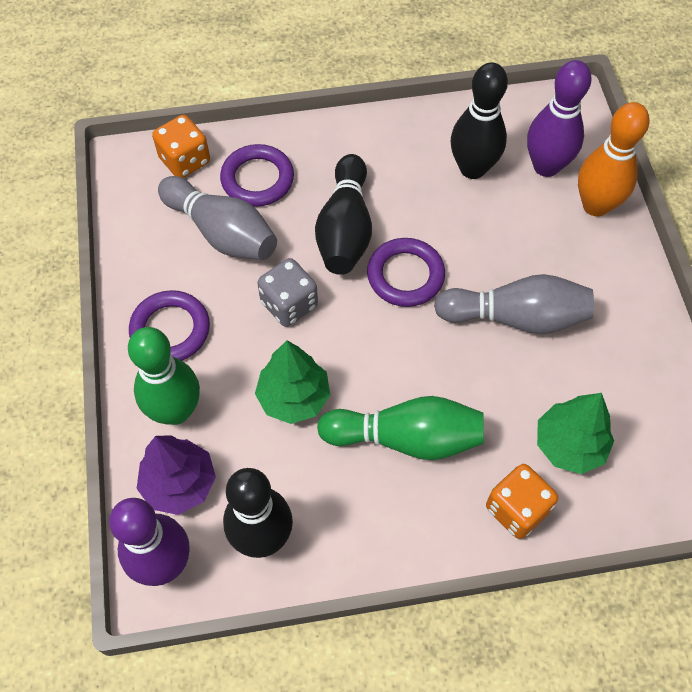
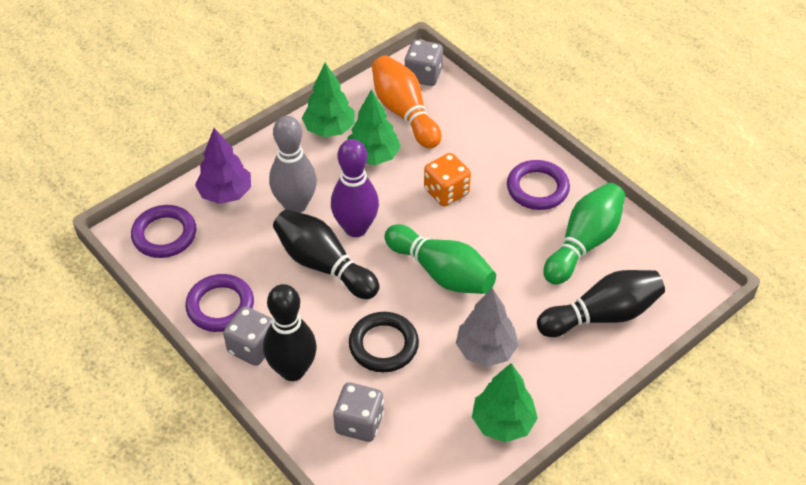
black ring: 0 -> 1
green tree: 2 -> 3
grey bowling pin: 2 -> 1
grey dice: 1 -> 3
grey tree: 0 -> 1
orange dice: 2 -> 1
purple bowling pin: 2 -> 1

